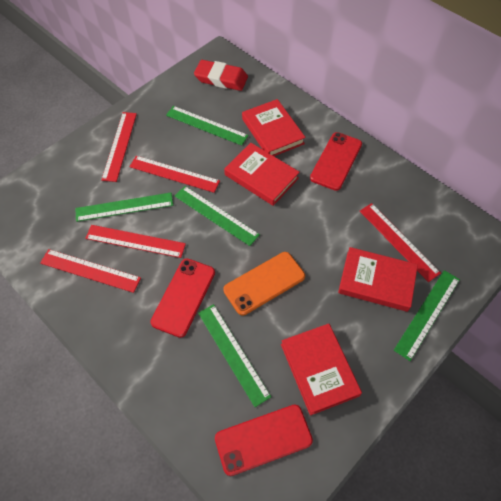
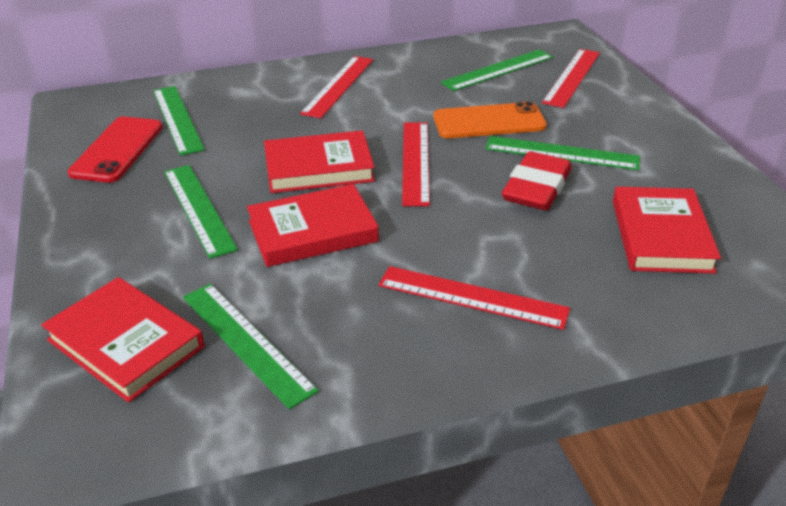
red phone: 3 -> 1
red ruler: 5 -> 4

